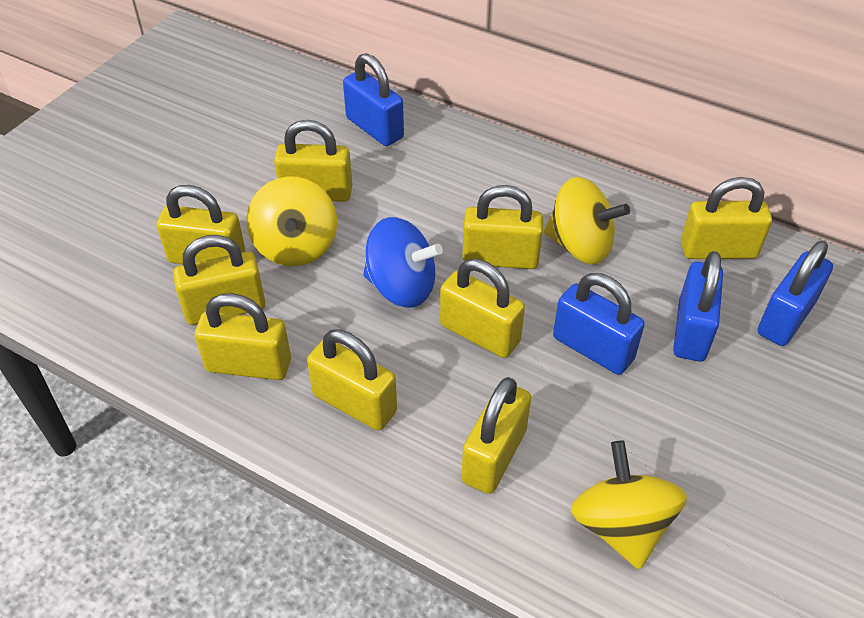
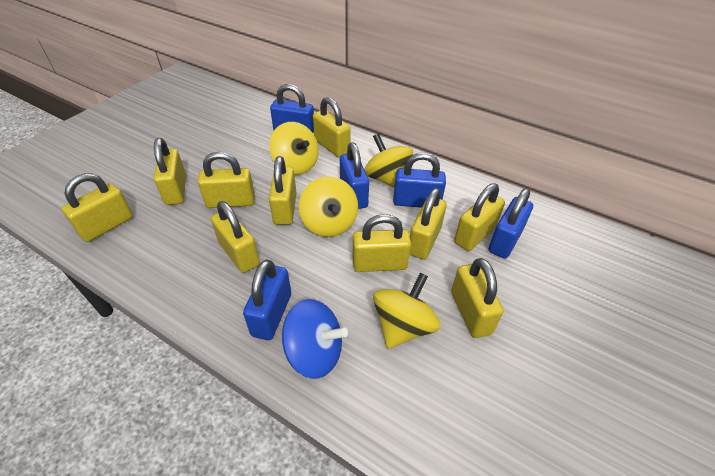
blue padlock: 4 -> 5
yellow padlock: 9 -> 10
yellow spinning top: 3 -> 4

